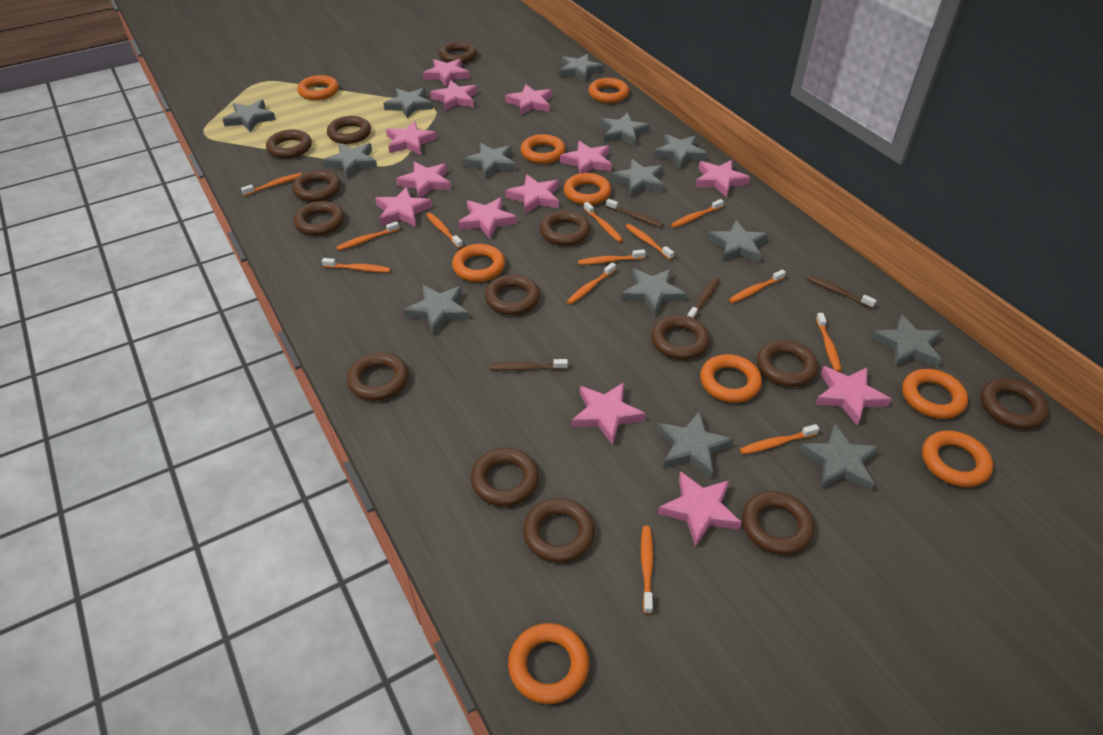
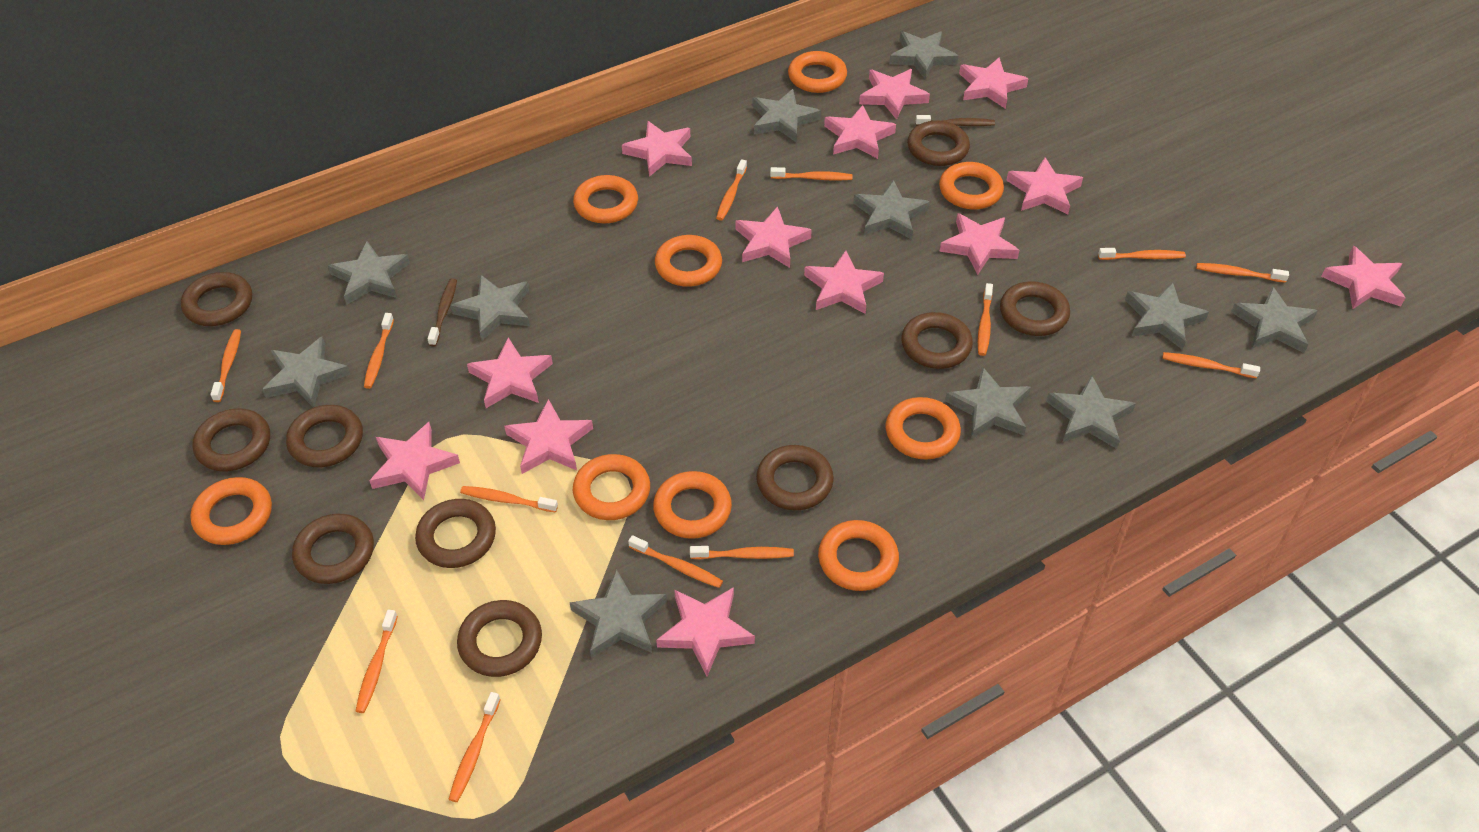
brown ring: 14 -> 10
brown toothbrush: 4 -> 2
grey star: 14 -> 11

